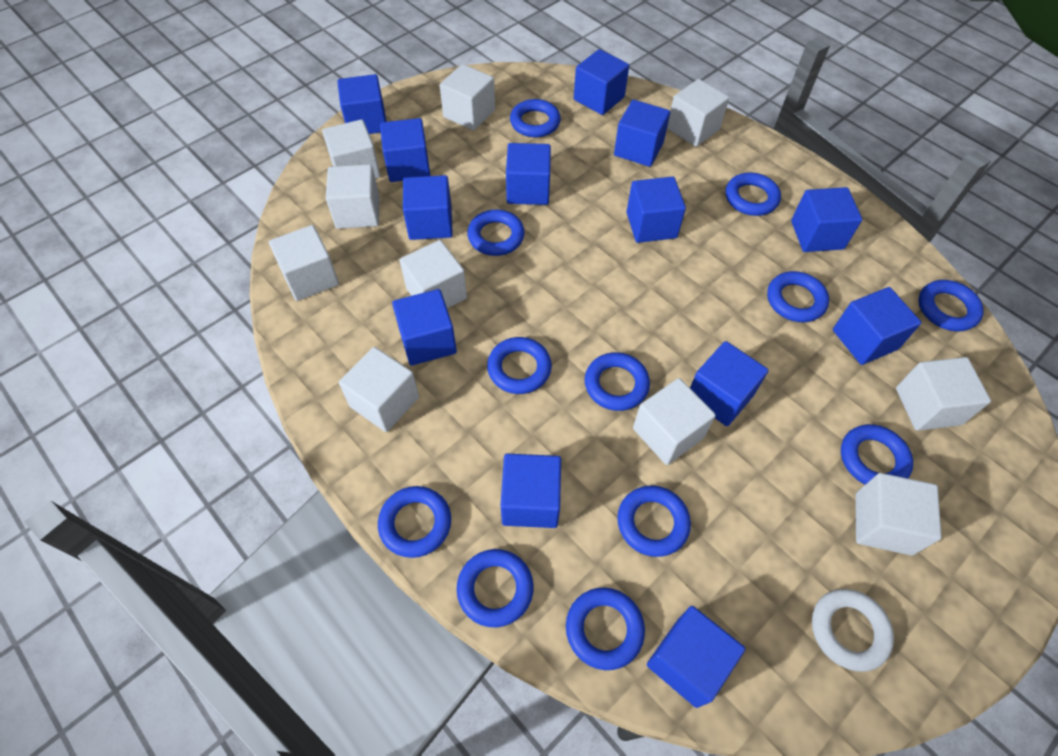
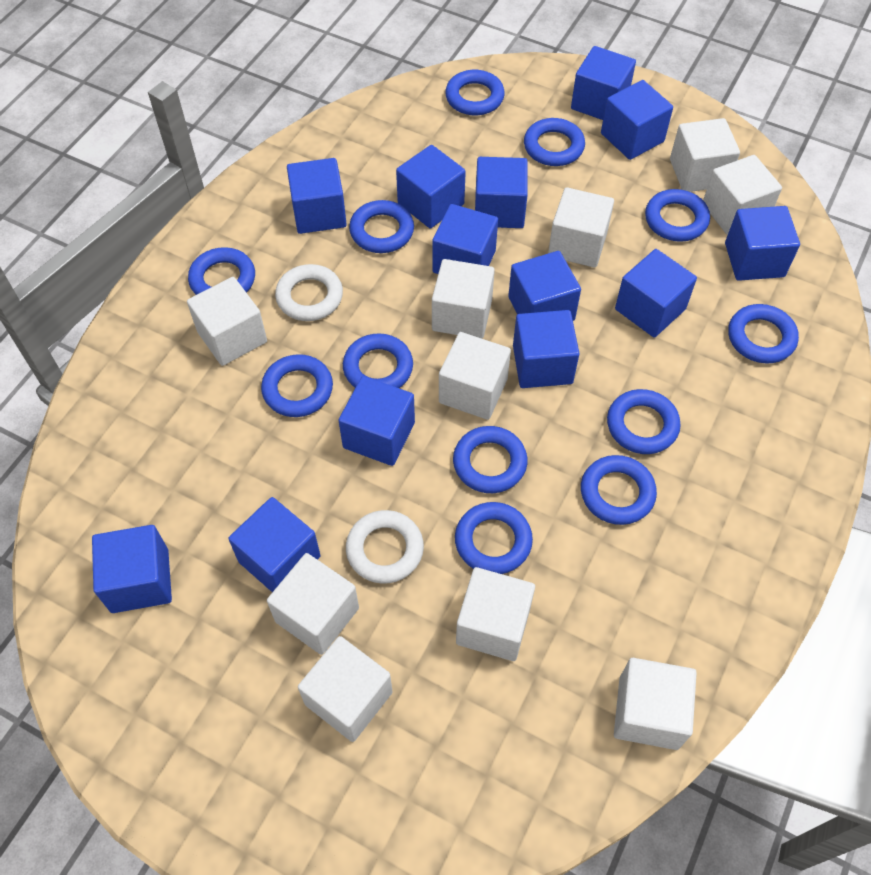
white ring: 1 -> 2

